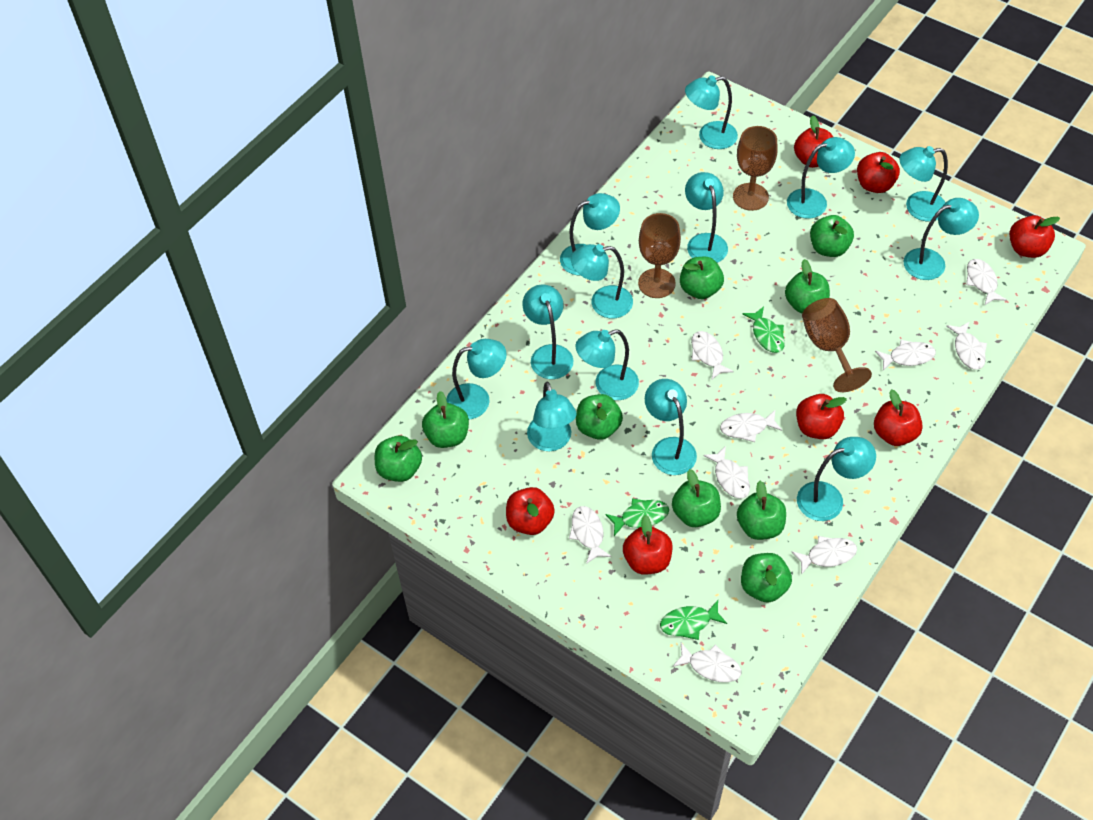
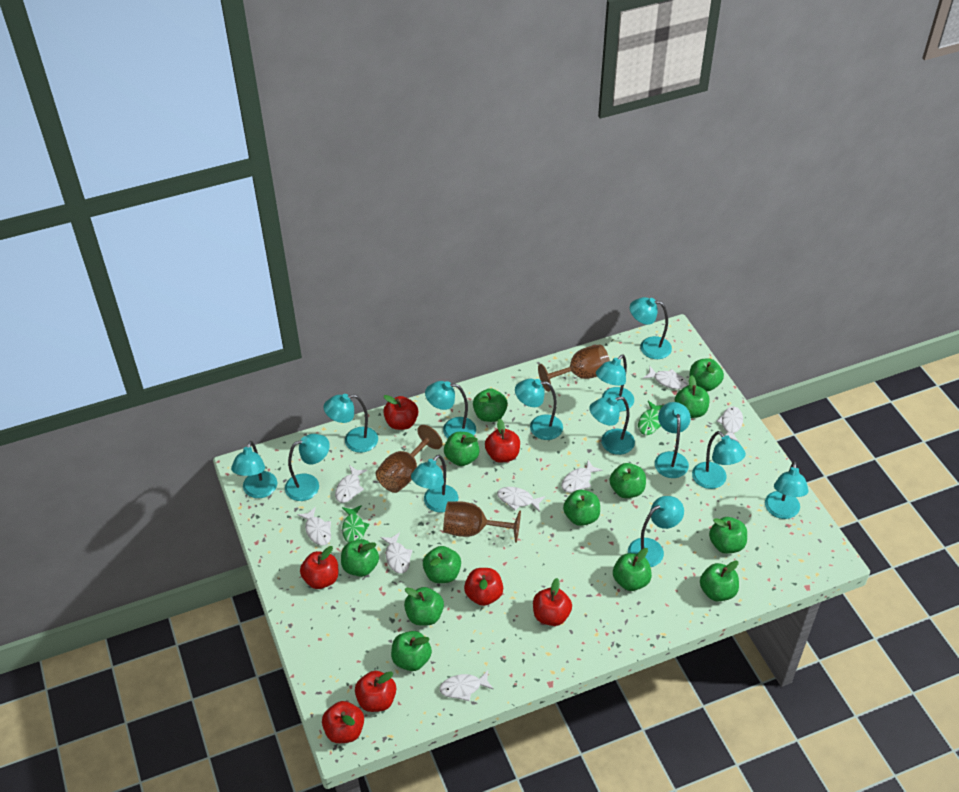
green apple: 9 -> 13
green fish: 3 -> 2
white fish: 9 -> 8

